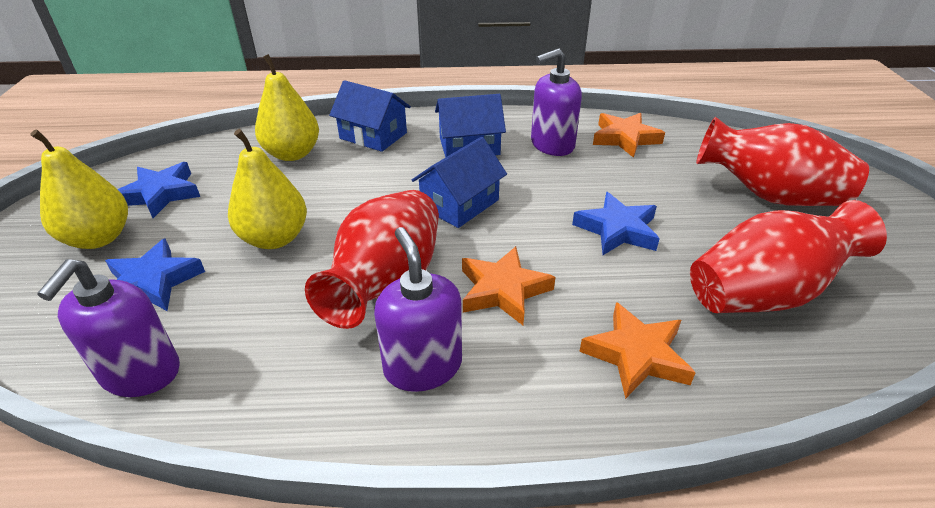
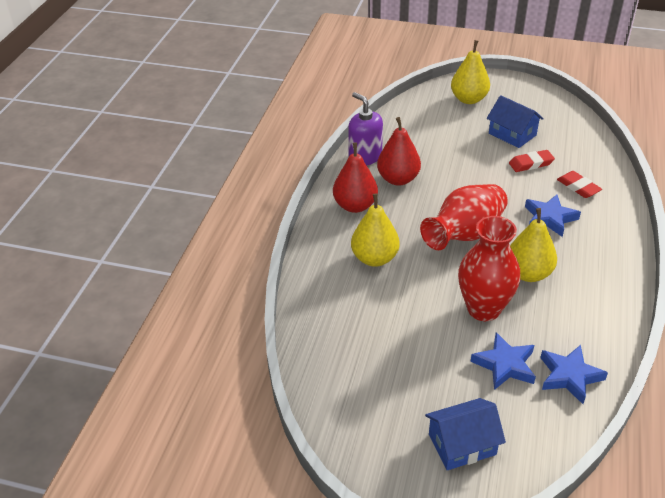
blue house: 3 -> 2
orange star: 3 -> 0
purple soap dispenser: 3 -> 1
red eraser: 0 -> 2
red pear: 0 -> 2
red vase: 3 -> 2

